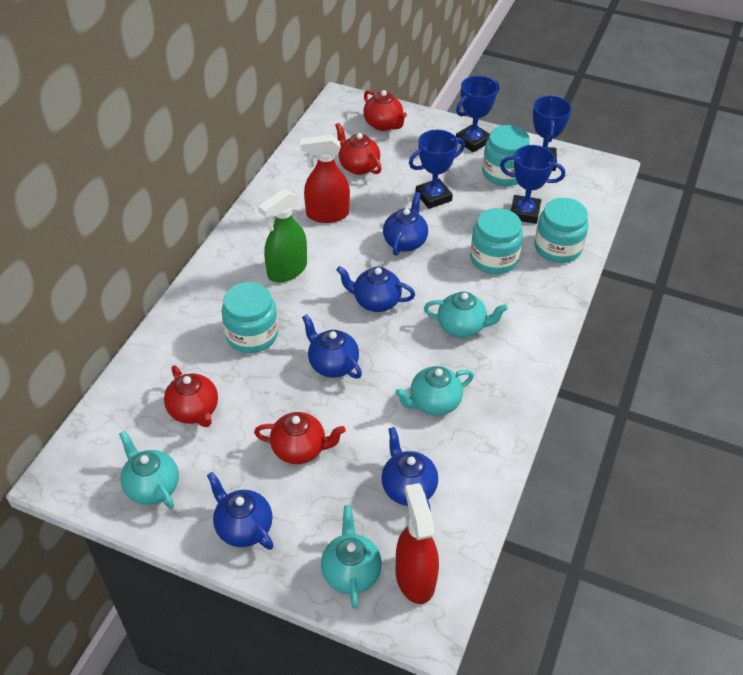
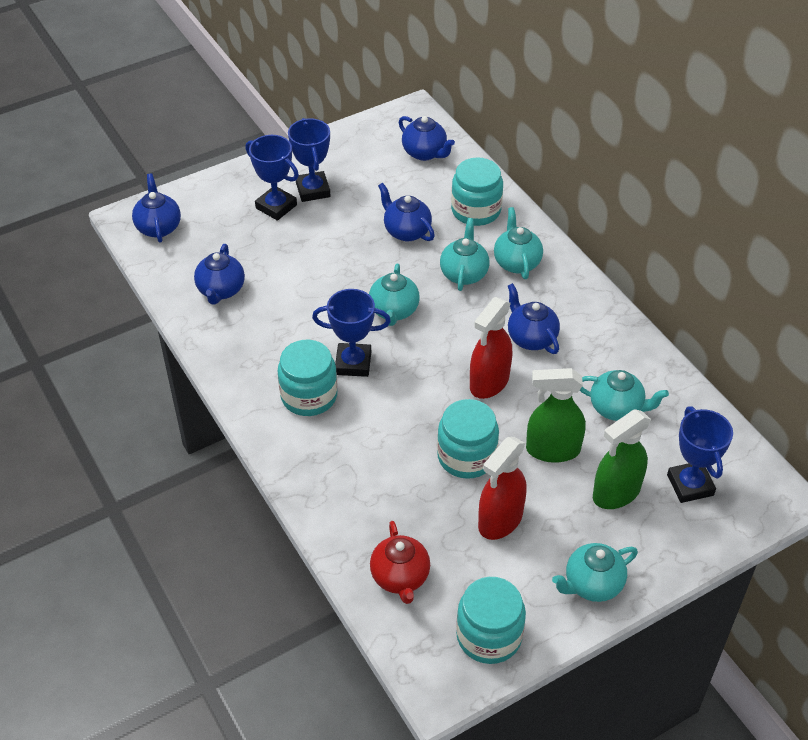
green spray bottle: 1 -> 2
red teapot: 4 -> 1
turquoise teapot: 4 -> 5

